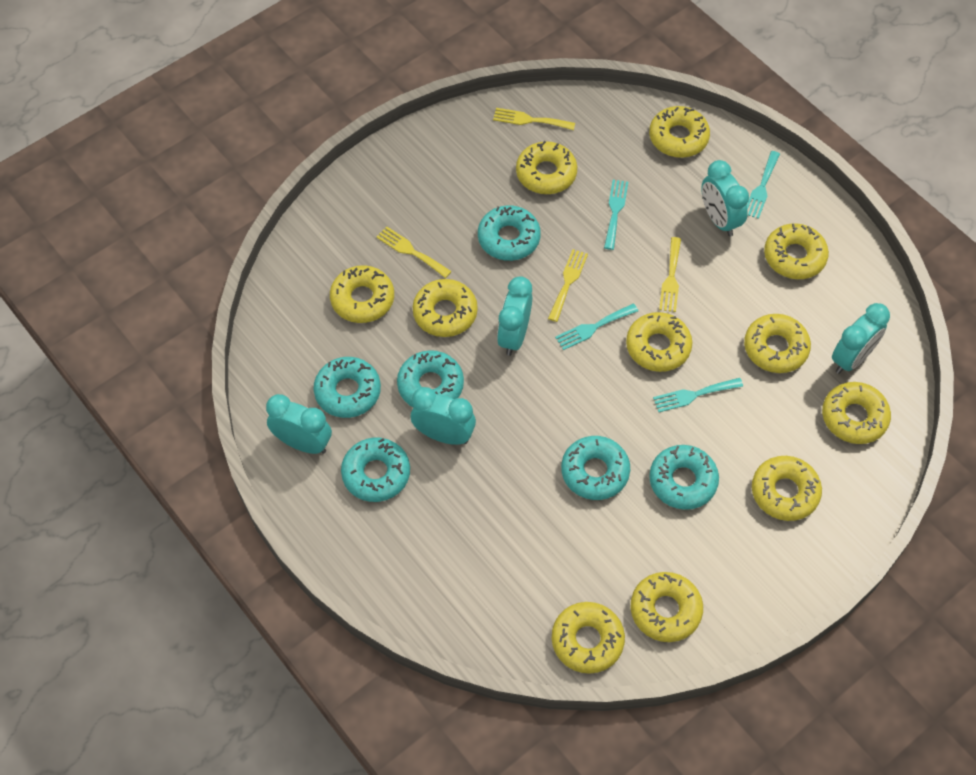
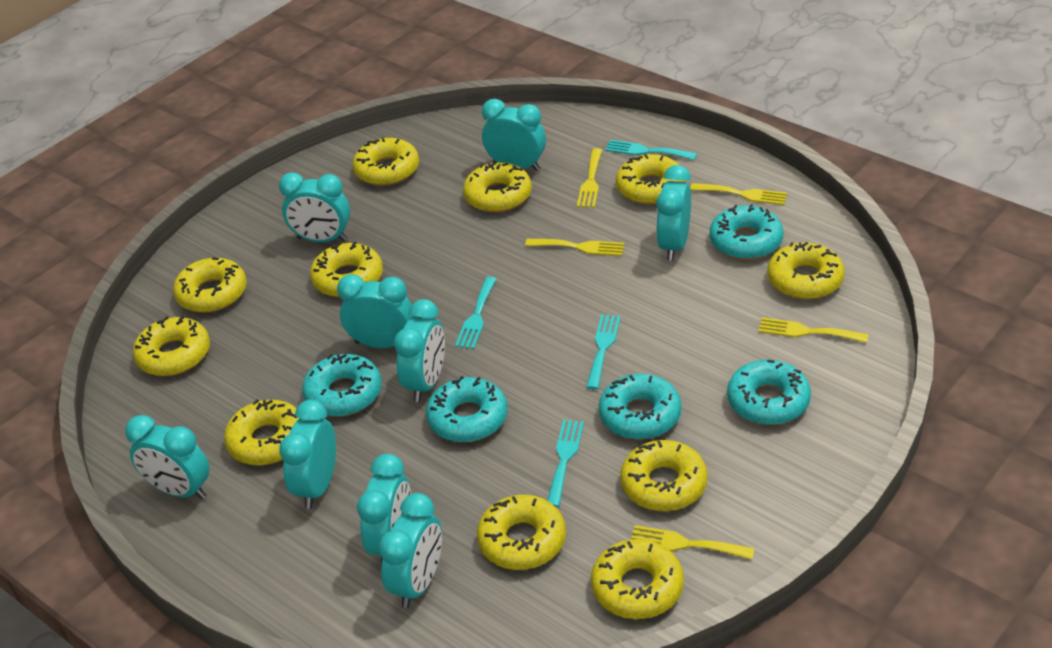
turquoise clock: 5 -> 9
turquoise donut: 6 -> 5
yellow fork: 4 -> 5

